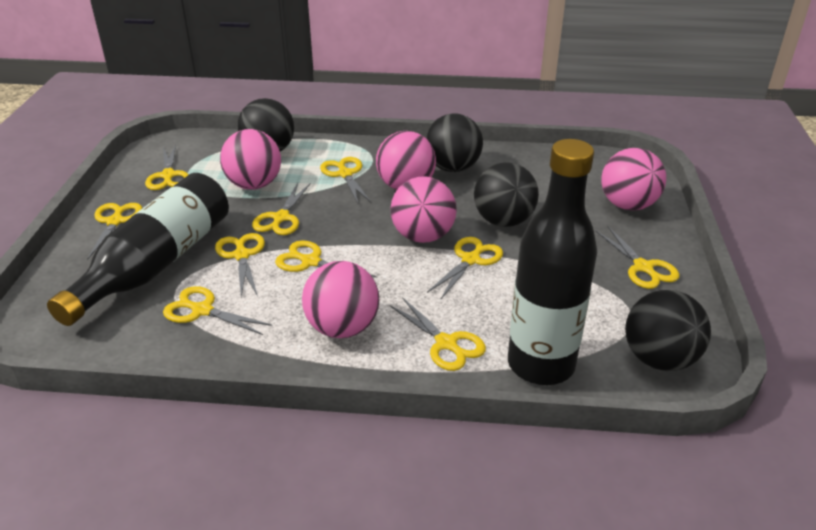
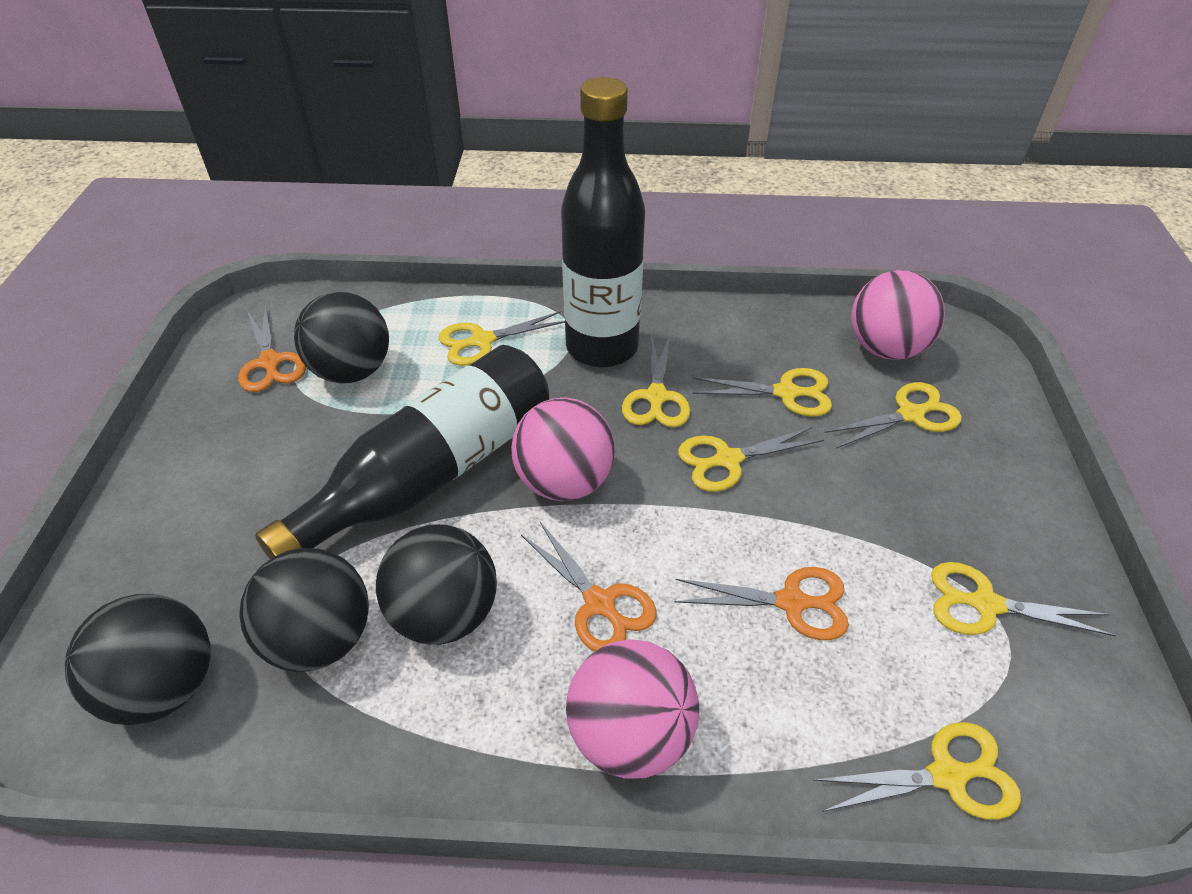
orange scissors: 0 -> 3
pink ball: 5 -> 3
yellow scissors: 10 -> 7

